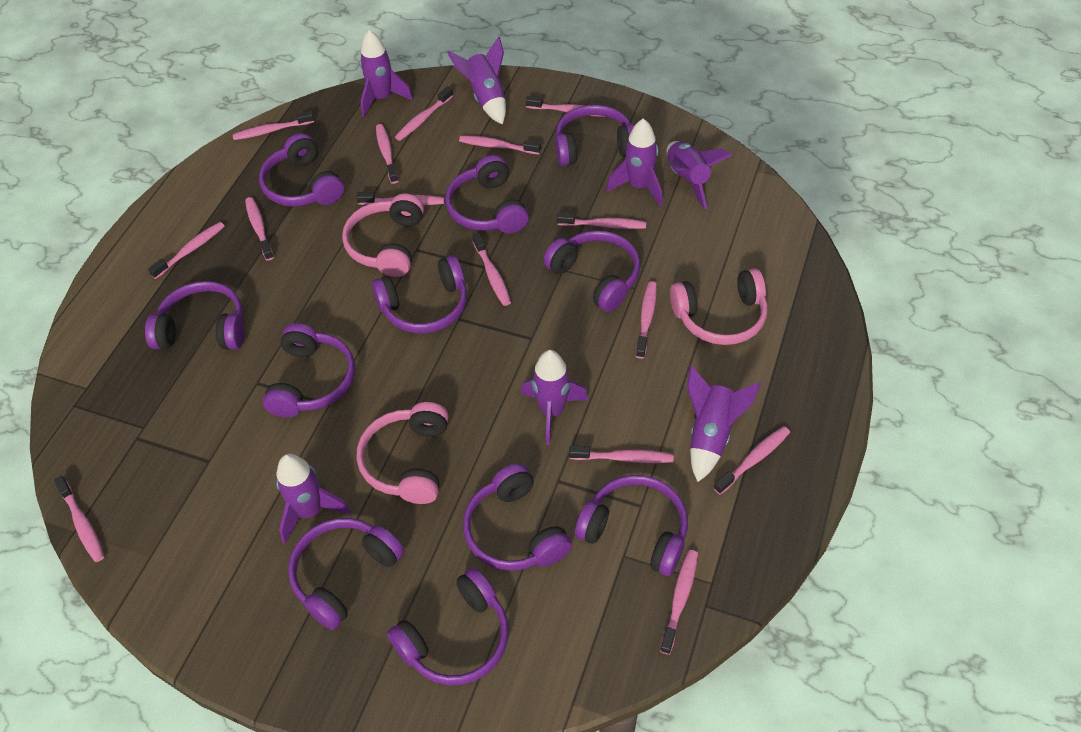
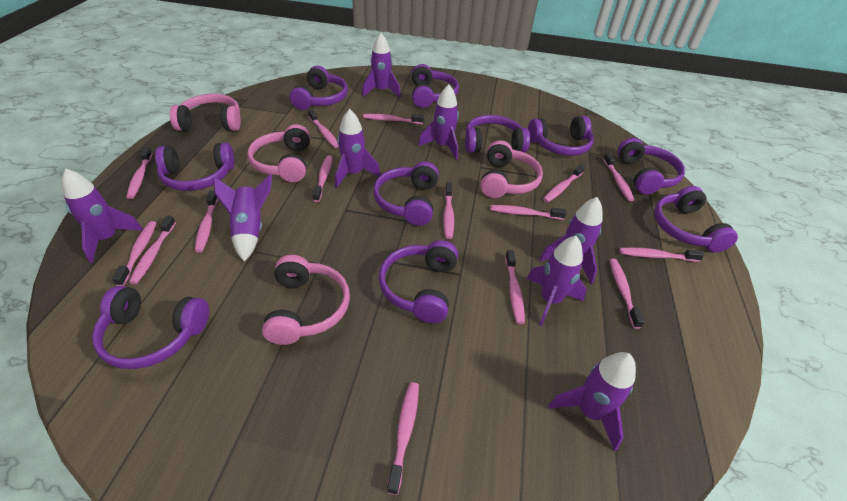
pink headphones: 3 -> 4
purple headphones: 11 -> 10
purple rocket: 7 -> 8

